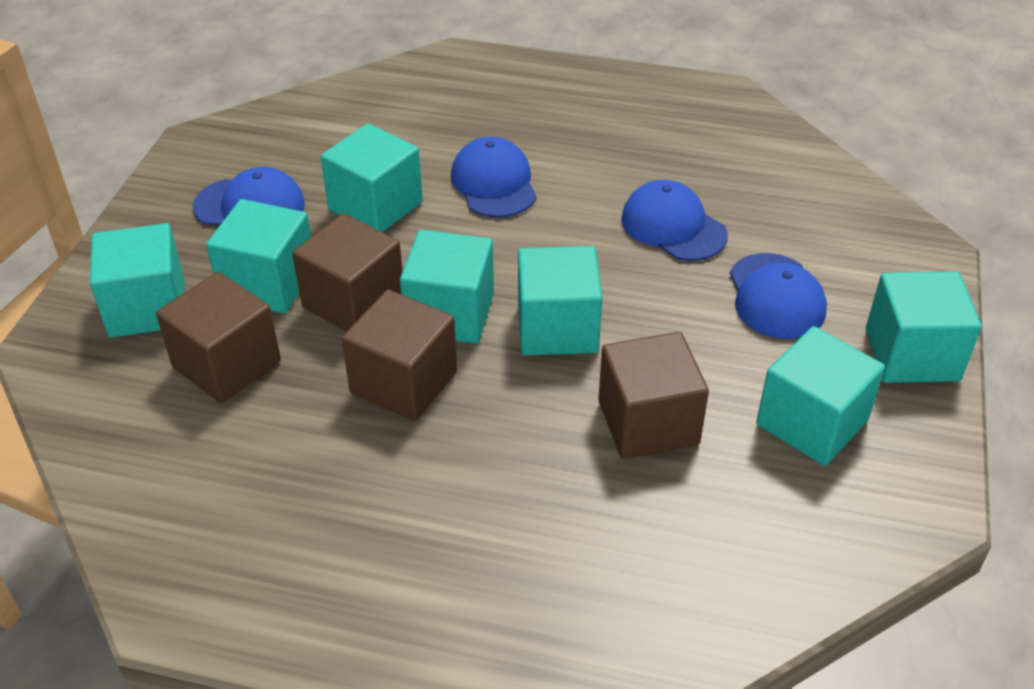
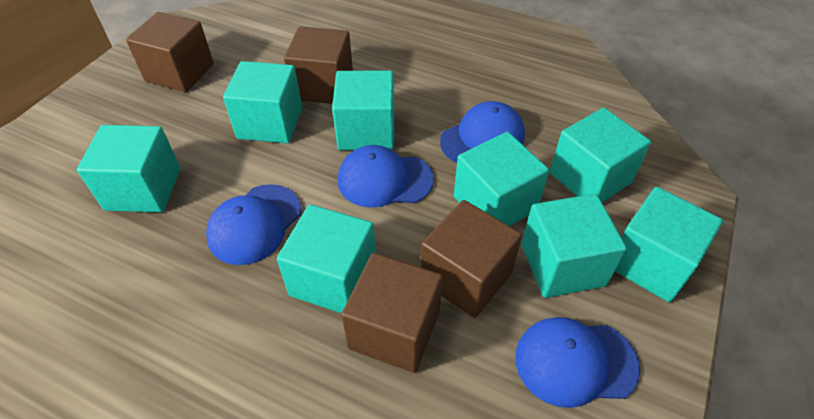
turquoise cube: 7 -> 8

